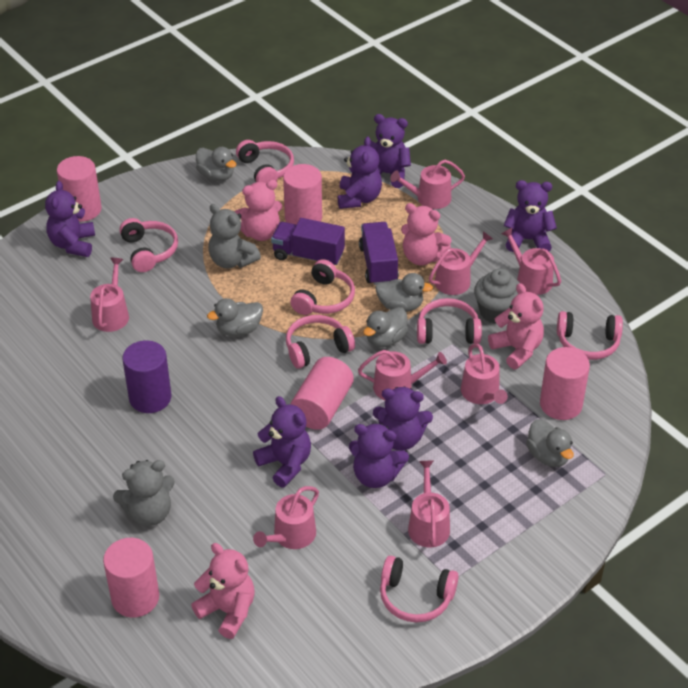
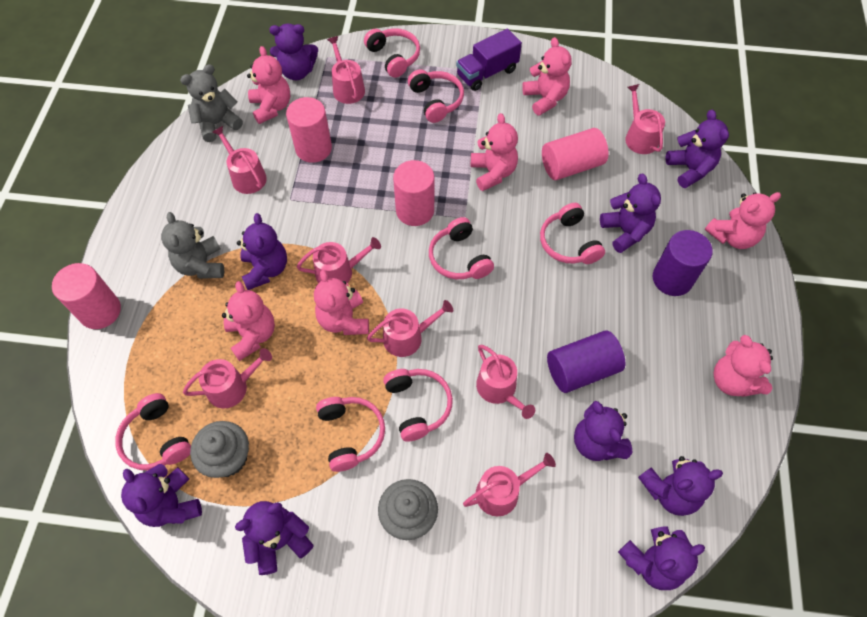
grey cupcake: 1 -> 2
grey duck: 5 -> 0
pink cylinder: 5 -> 4
pink teddy bear: 4 -> 7
purple cylinder: 1 -> 2
purple teddy bear: 7 -> 9
purple truck: 2 -> 1

